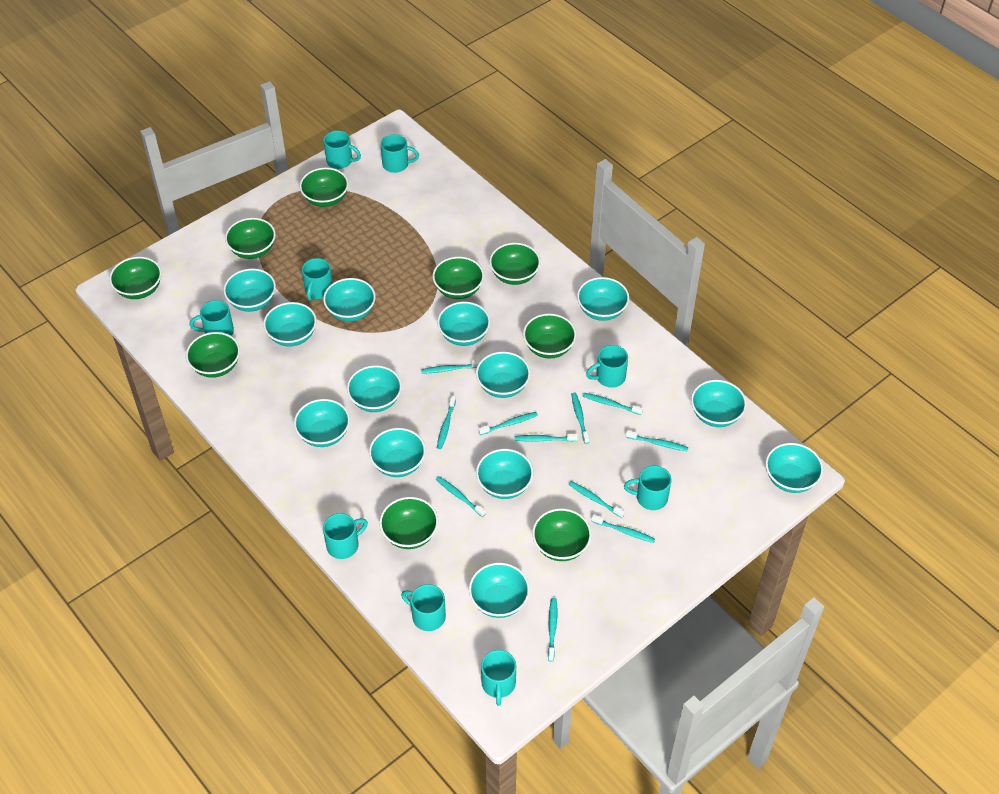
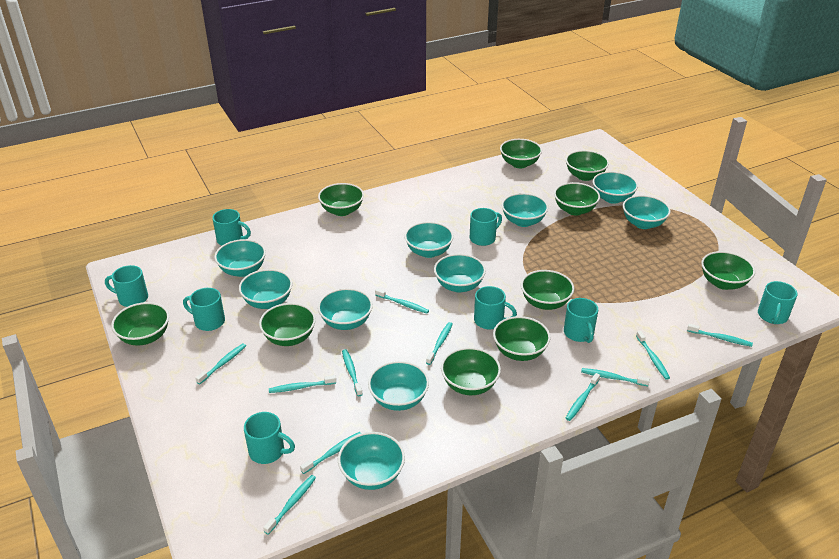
green bowl: 9 -> 10
turquoise bowl: 13 -> 10
turquoise mug: 9 -> 8

